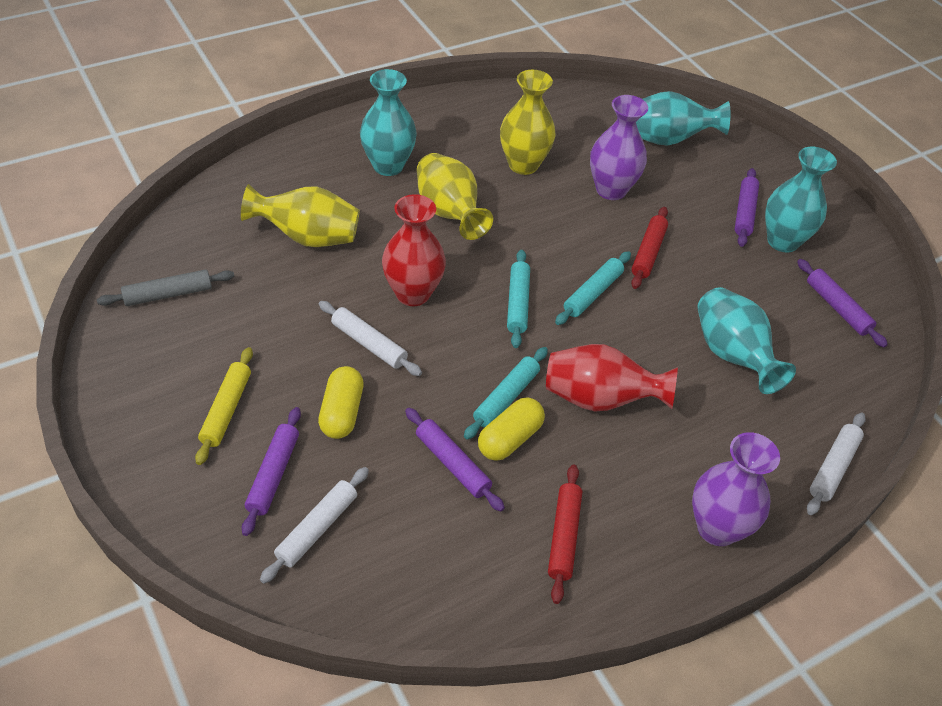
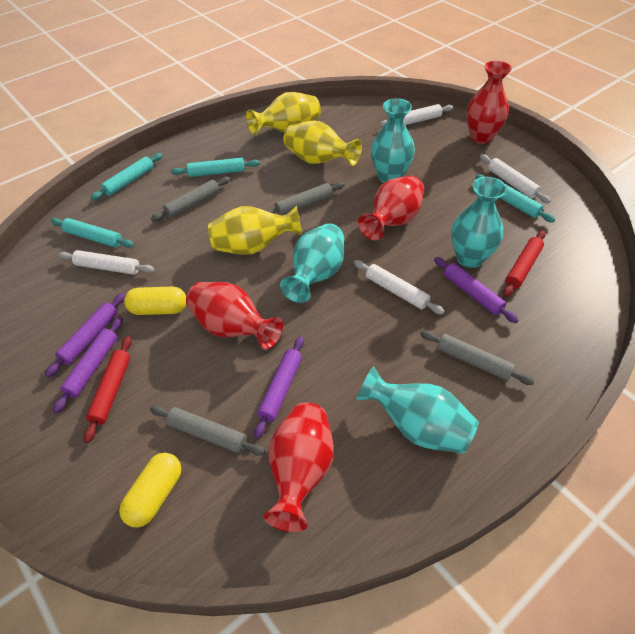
grey rolling pin: 1 -> 4
purple vase: 2 -> 0
red vase: 2 -> 4
turquoise rolling pin: 3 -> 4
white rolling pin: 3 -> 4
yellow rolling pin: 1 -> 0

